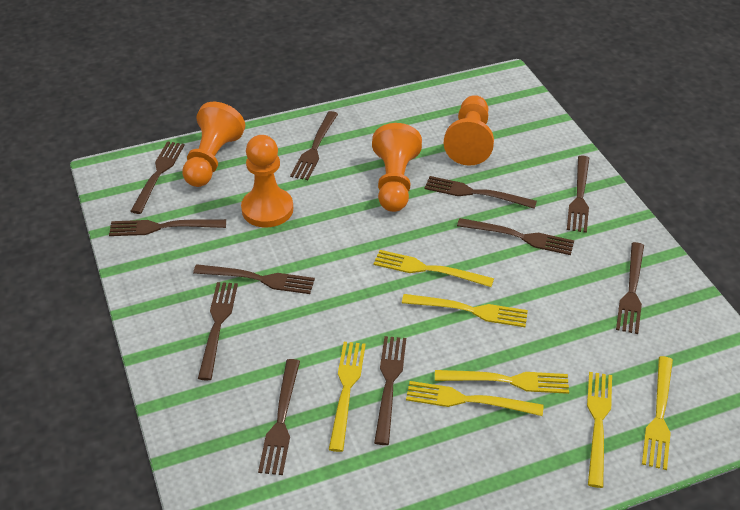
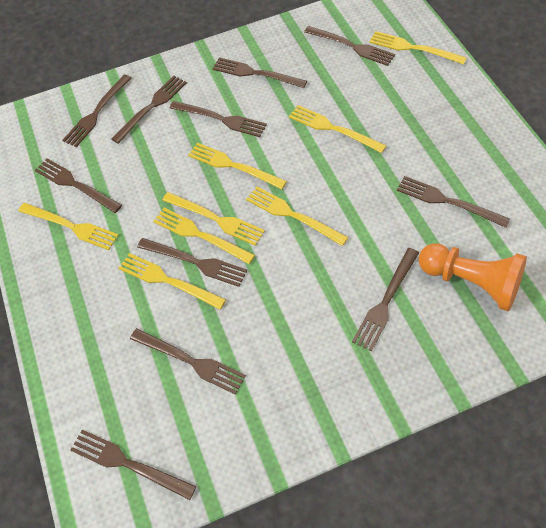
orange pawn: 4 -> 1
yellow fork: 7 -> 8

